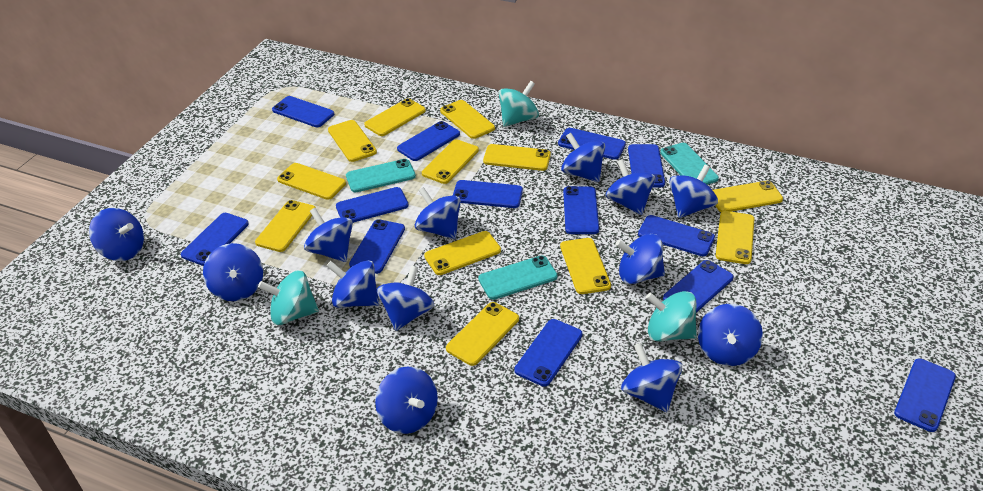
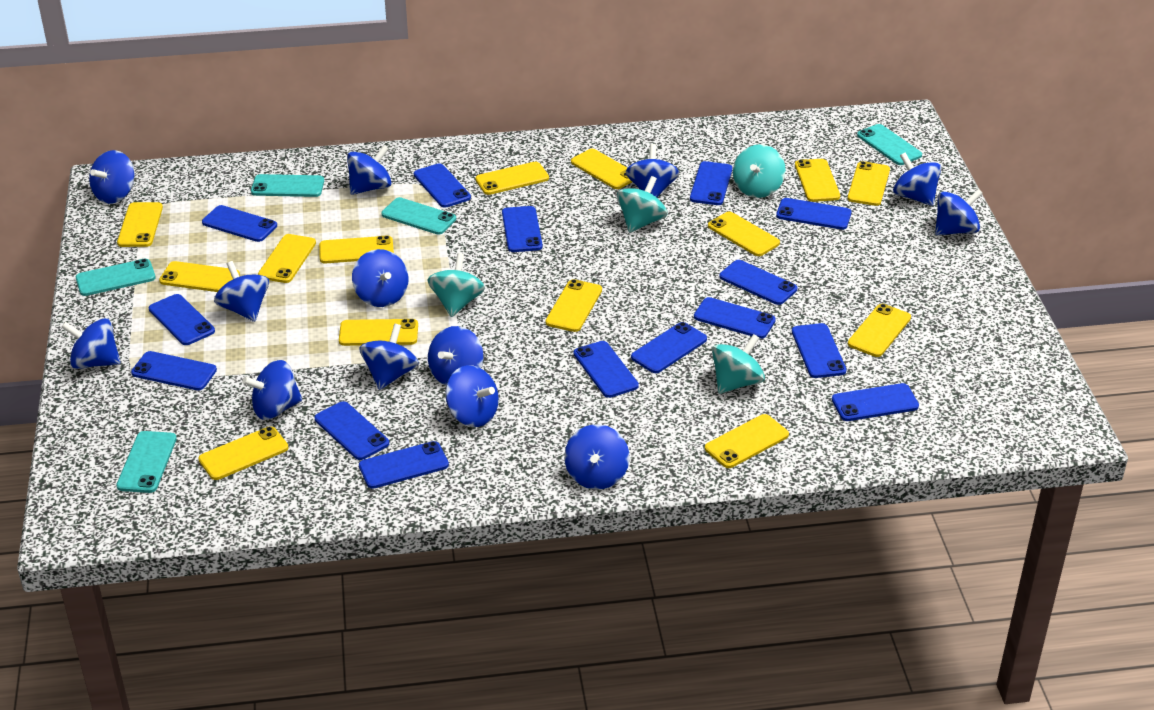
blue phone: 13 -> 15
turquoise phone: 3 -> 5
turquoise spinning top: 3 -> 4
yellow phone: 12 -> 14

